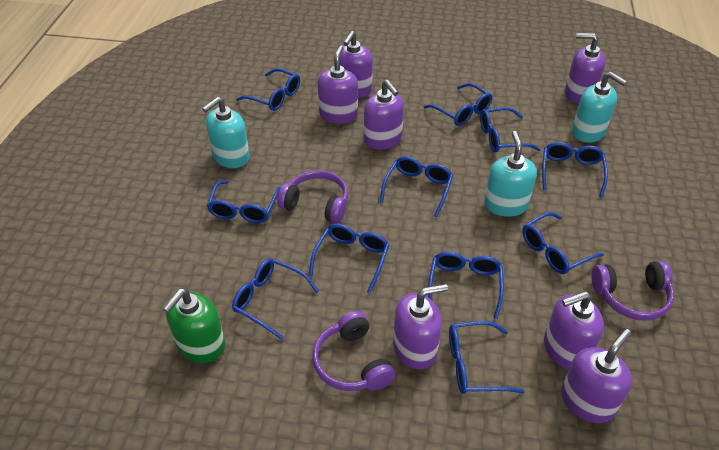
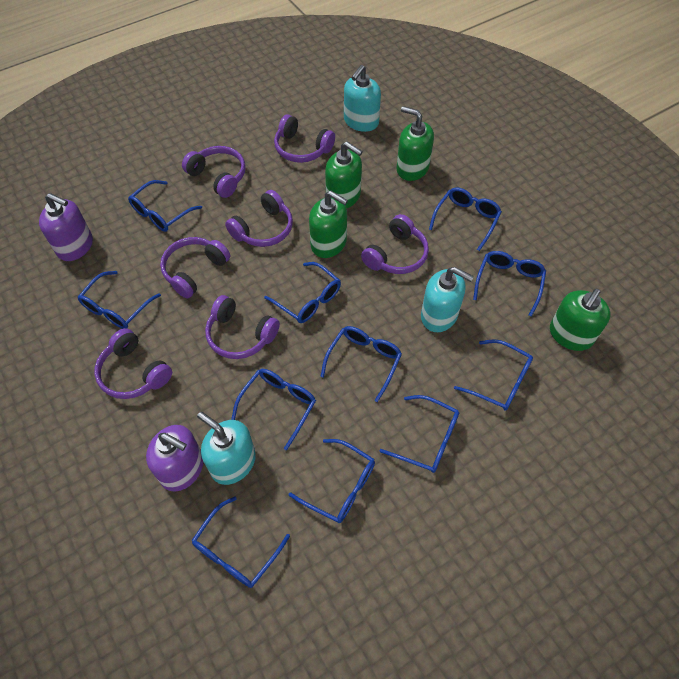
green soap dispenser: 1 -> 4
purple headphones: 3 -> 7
purple soap dispenser: 7 -> 2

